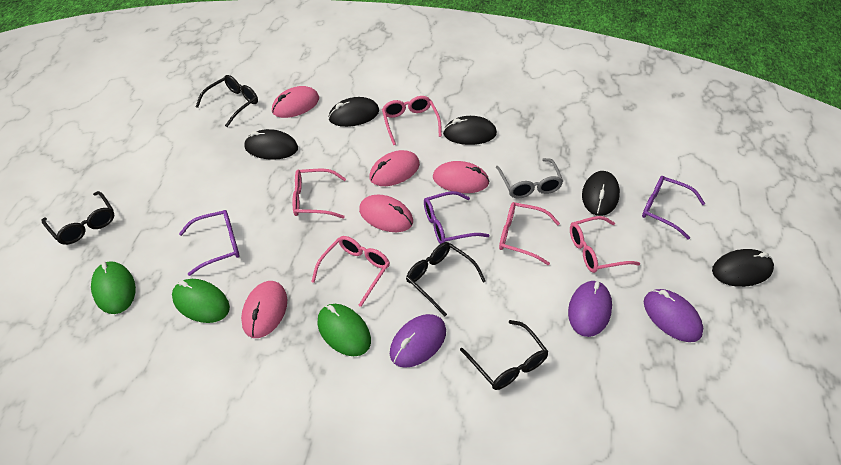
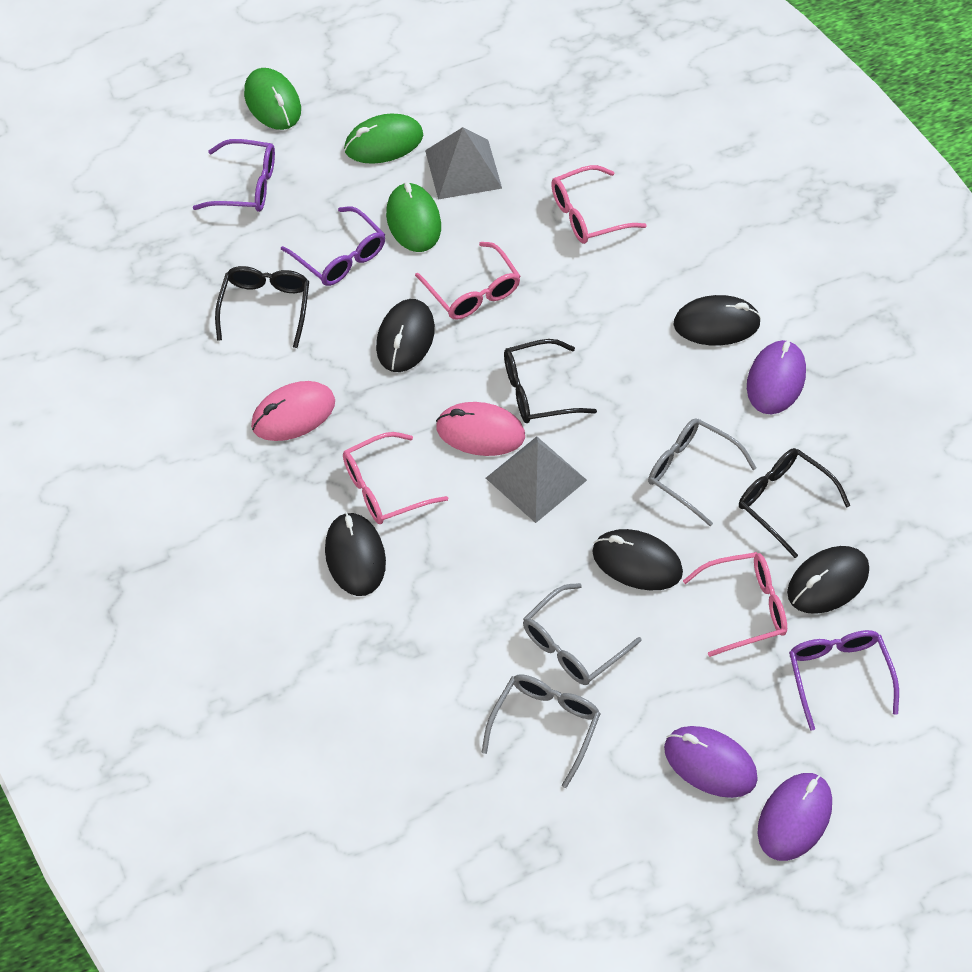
black glasses: 4 -> 3
grey glasses: 1 -> 3
grey pyramid: 0 -> 2
pink glasses: 5 -> 4
pink mouse: 5 -> 2

